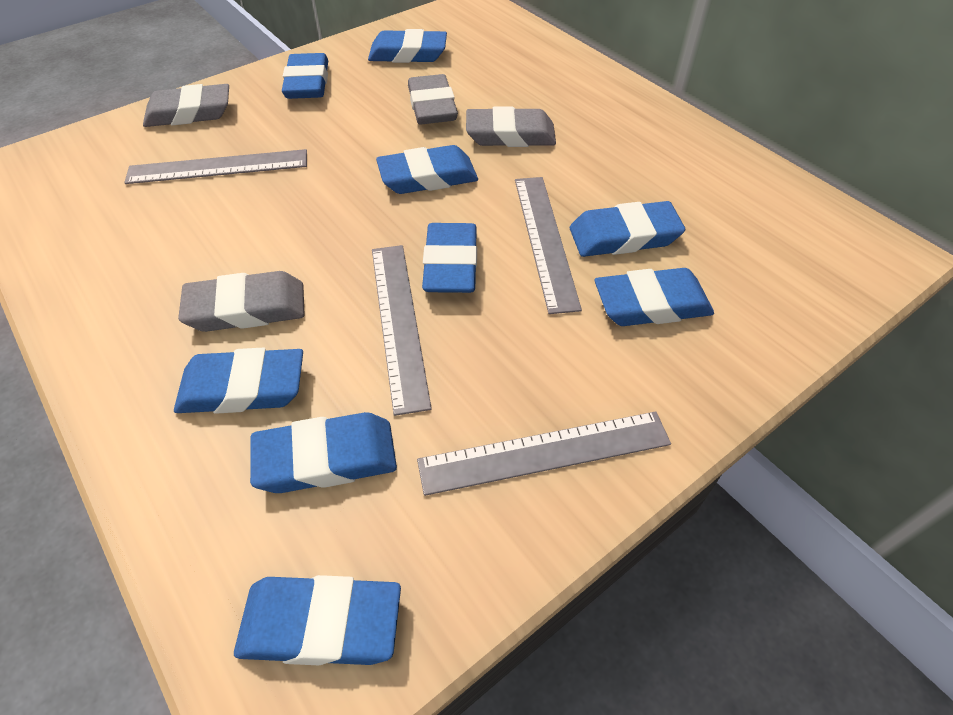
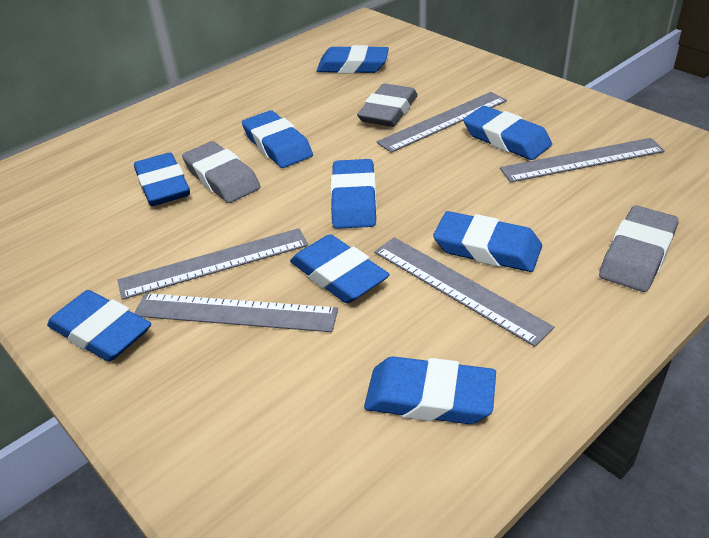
grey eraser: 4 -> 3
grey ruler: 4 -> 5

